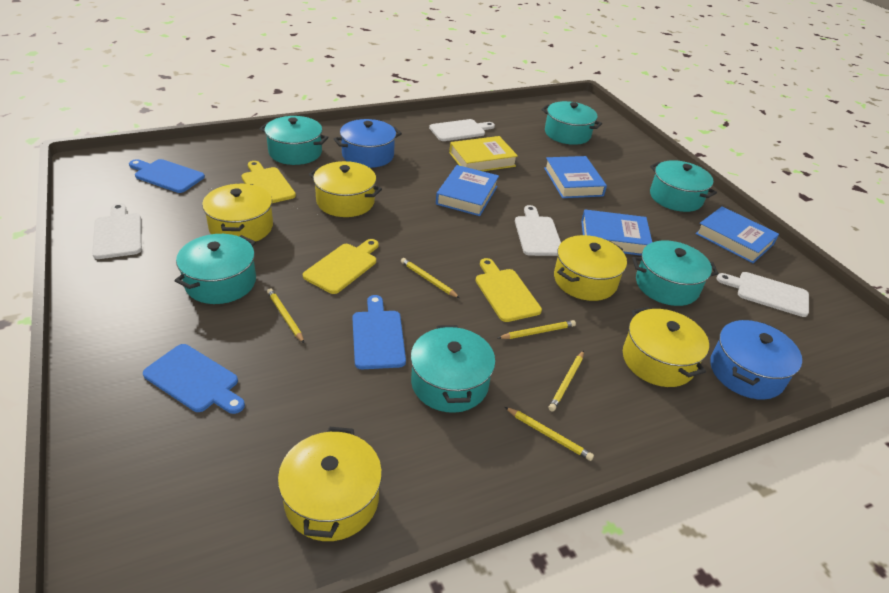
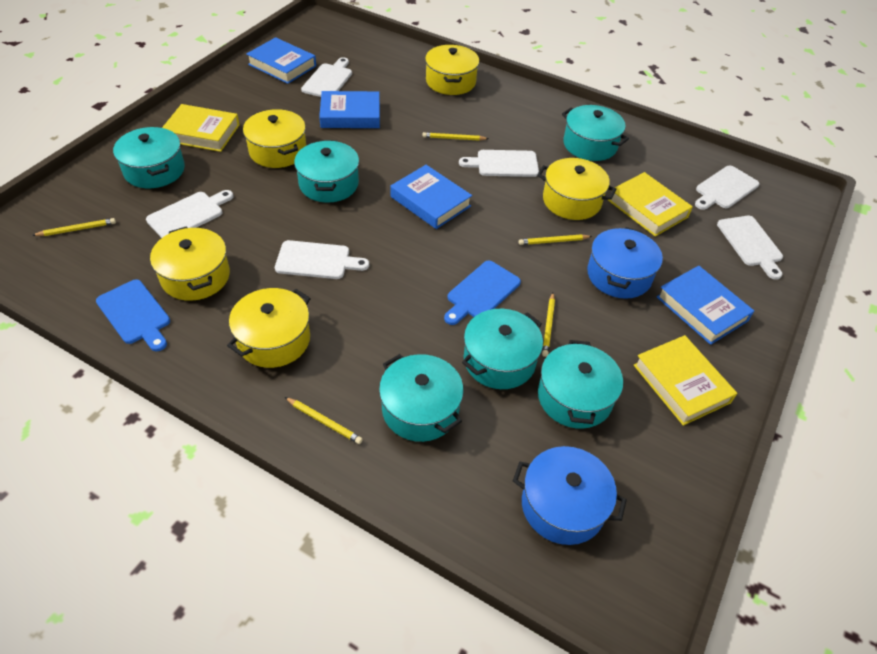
blue cutting board: 3 -> 2
white cutting board: 4 -> 6
yellow book: 1 -> 3
yellow cutting board: 3 -> 0

